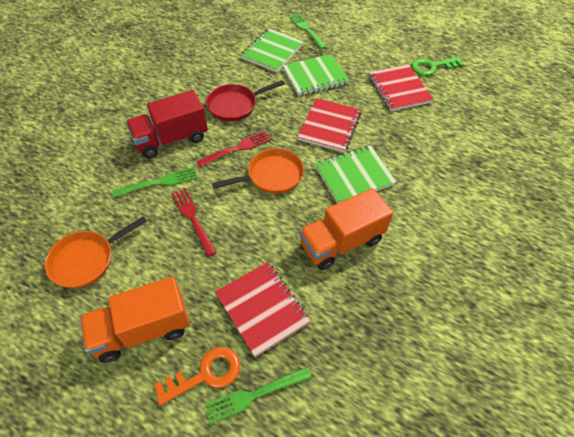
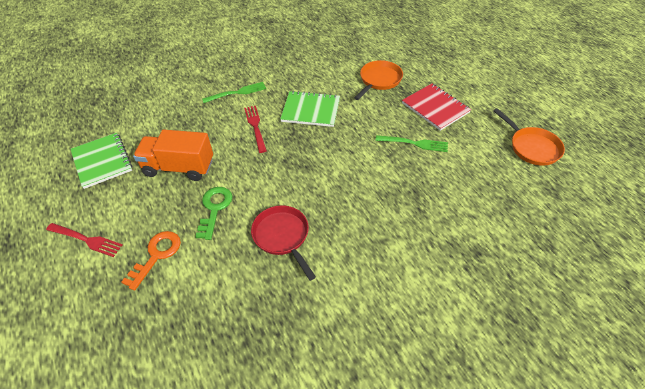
green fork: 3 -> 2
green notebook: 3 -> 2
orange truck: 2 -> 1
red notebook: 3 -> 1
red truck: 1 -> 0

